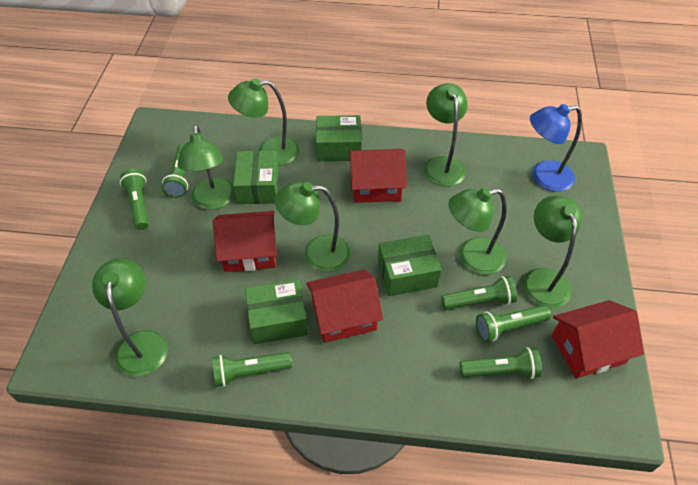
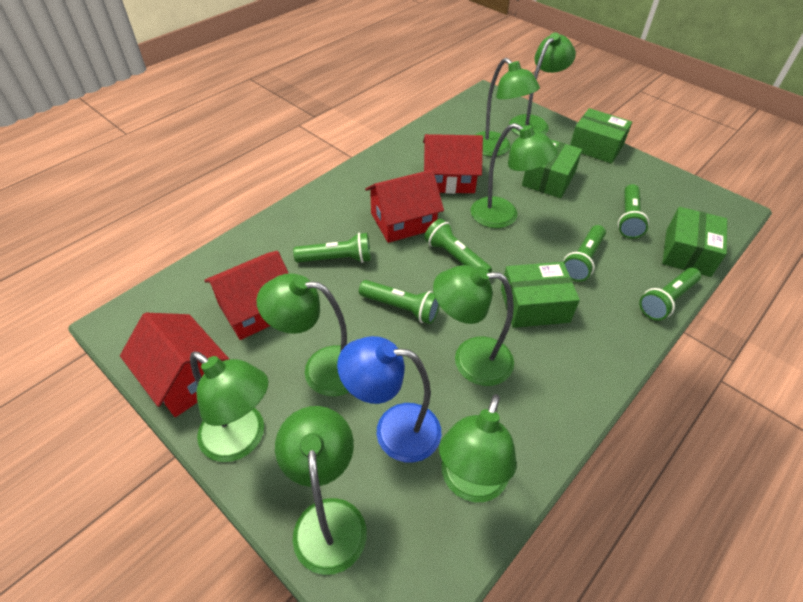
green lamp: 7 -> 8

